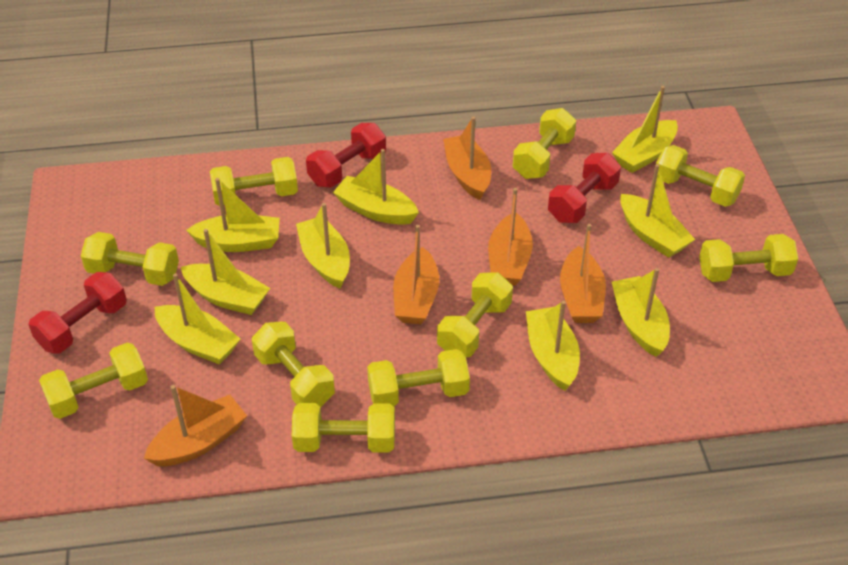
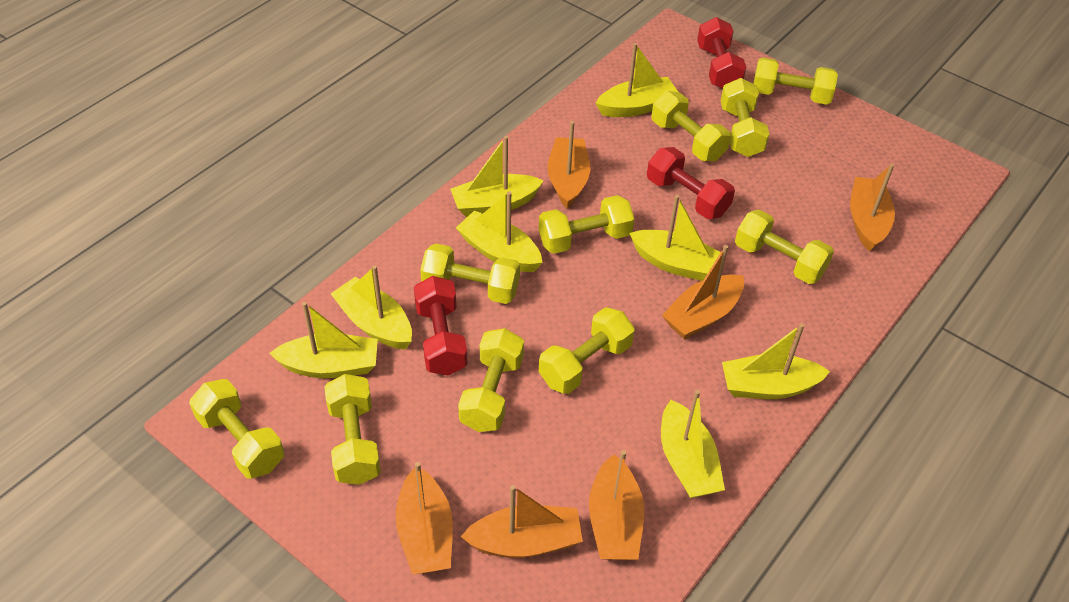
orange boat: 5 -> 6
yellow boat: 9 -> 8

